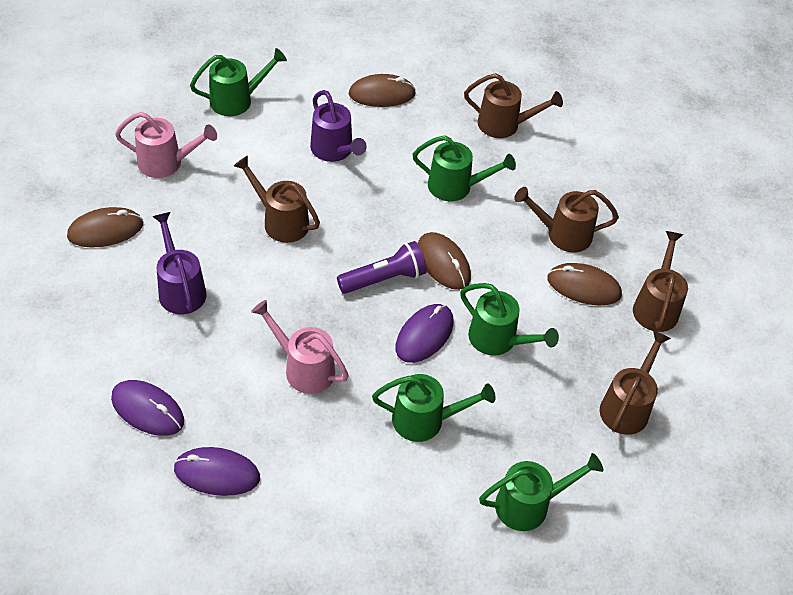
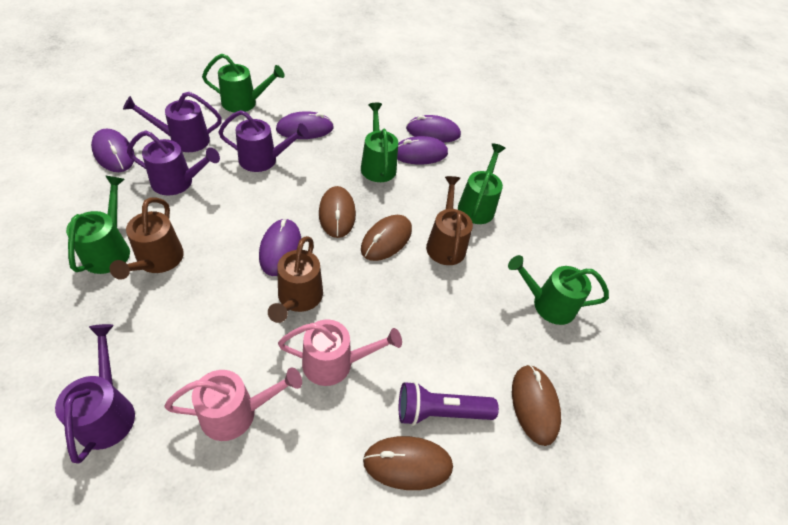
brown watering can: 5 -> 3
purple mouse: 3 -> 5
purple watering can: 2 -> 4

